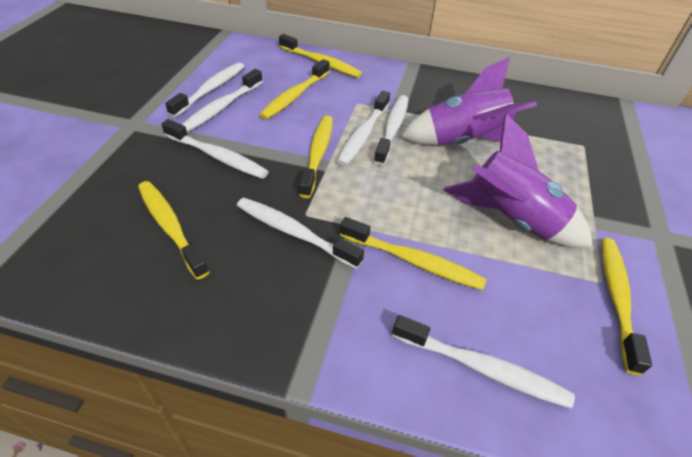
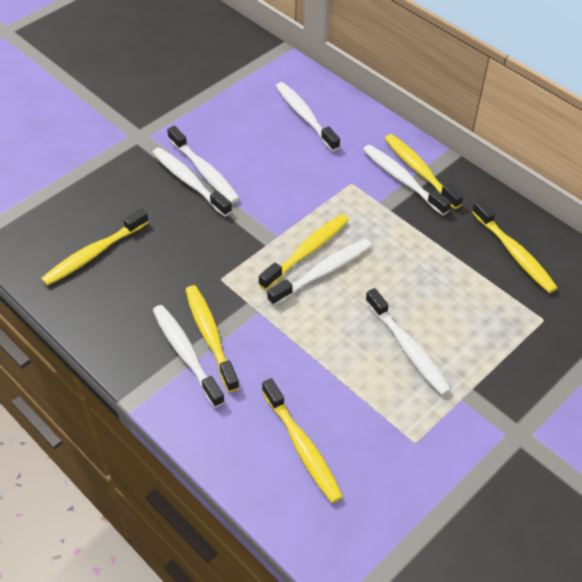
purple rocket: 2 -> 0

